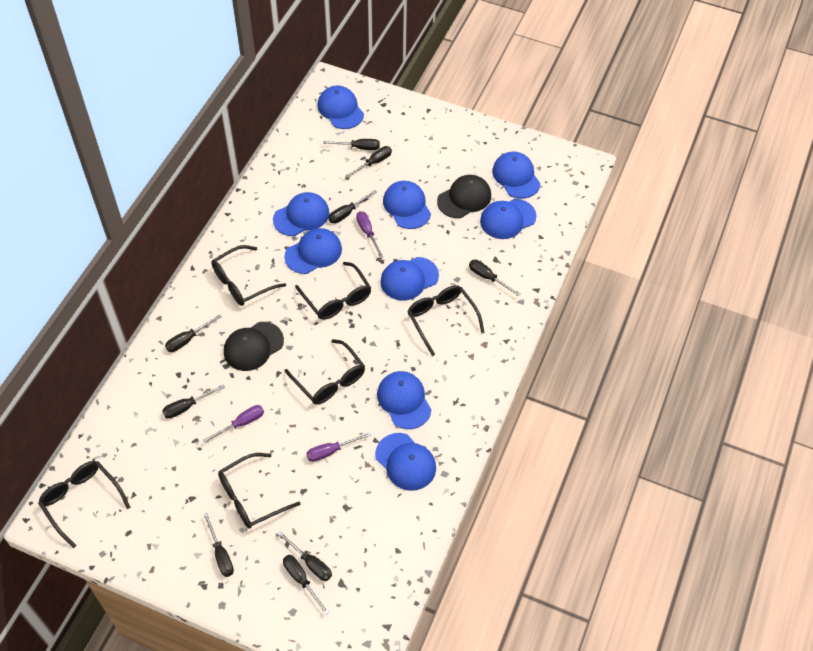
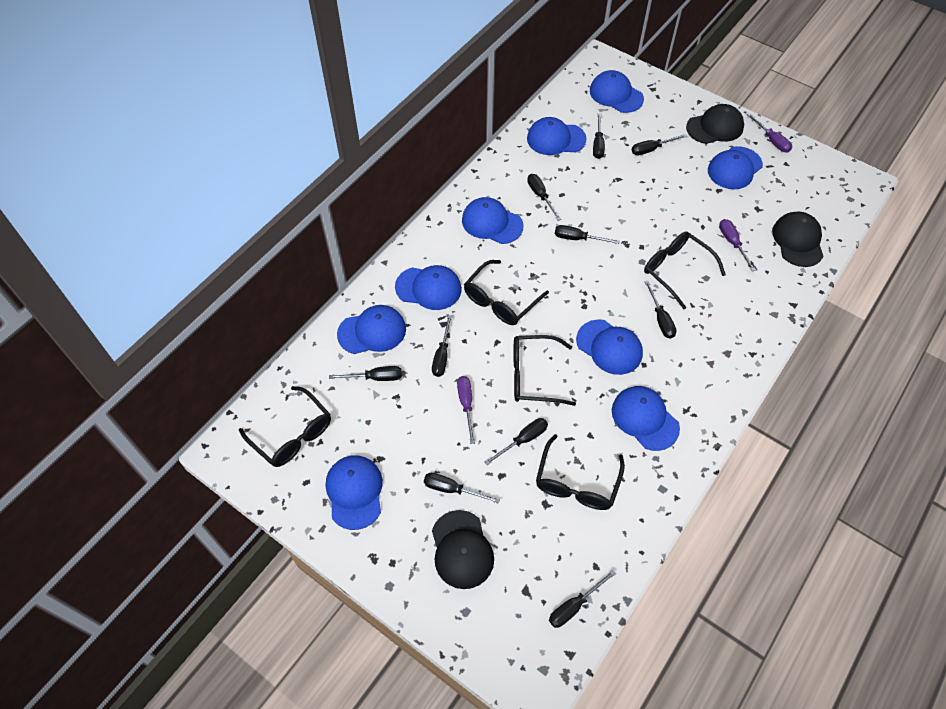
black cap: 2 -> 3
black glasses: 6 -> 5
black screwdriver: 9 -> 10

